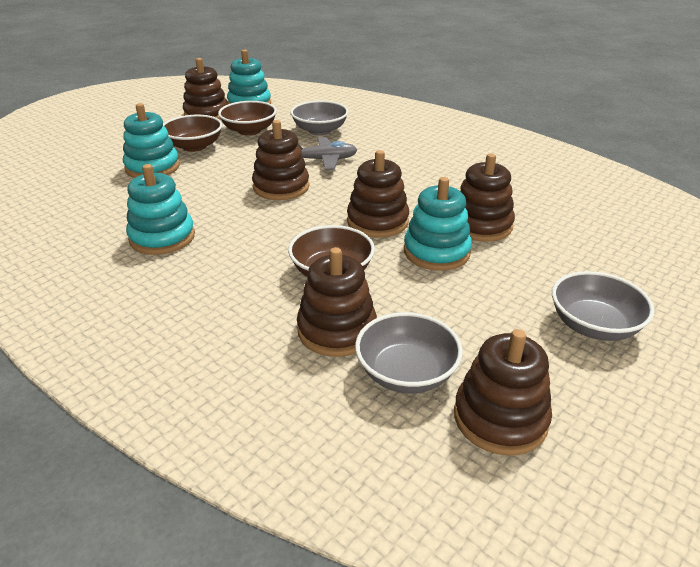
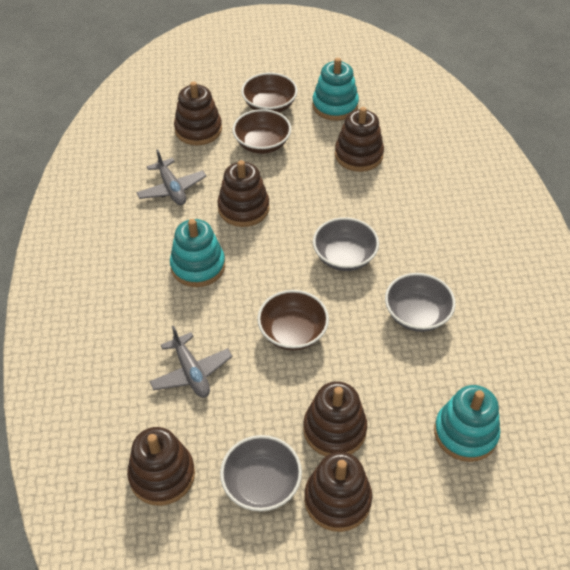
grey plane: 1 -> 2
turquoise stacking toy: 4 -> 3

